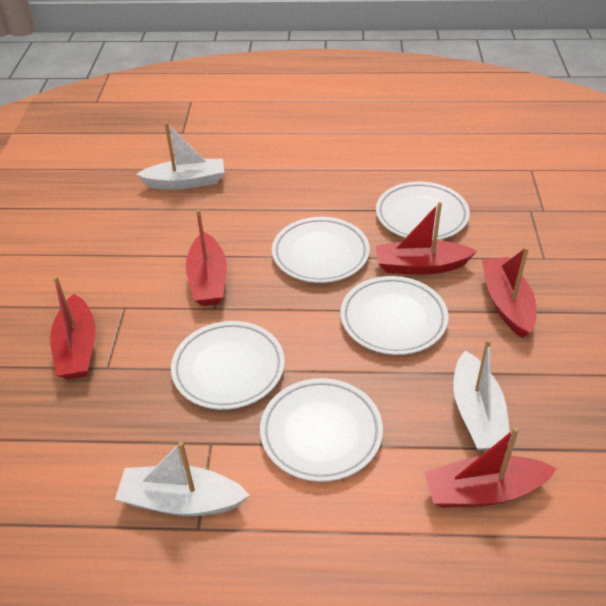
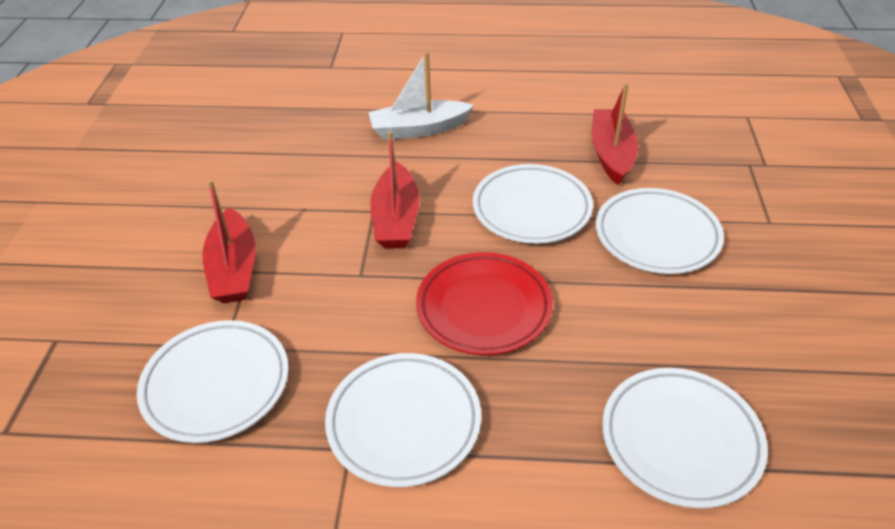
red boat: 5 -> 3
red plate: 0 -> 1
white boat: 3 -> 1

